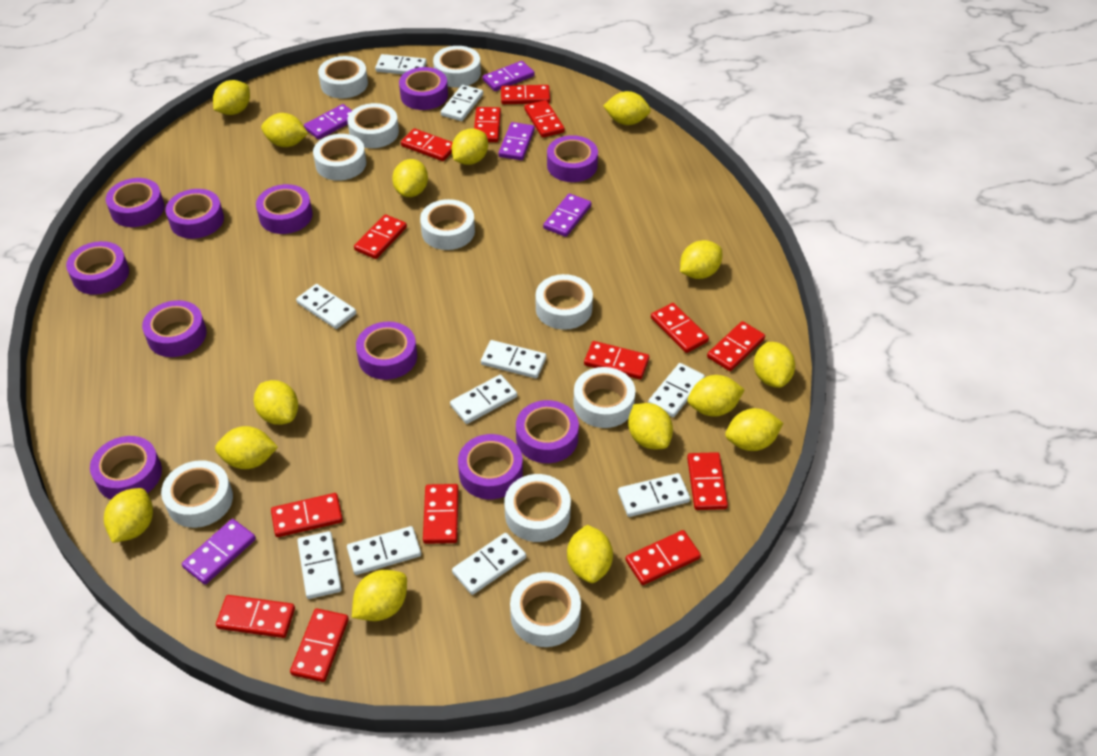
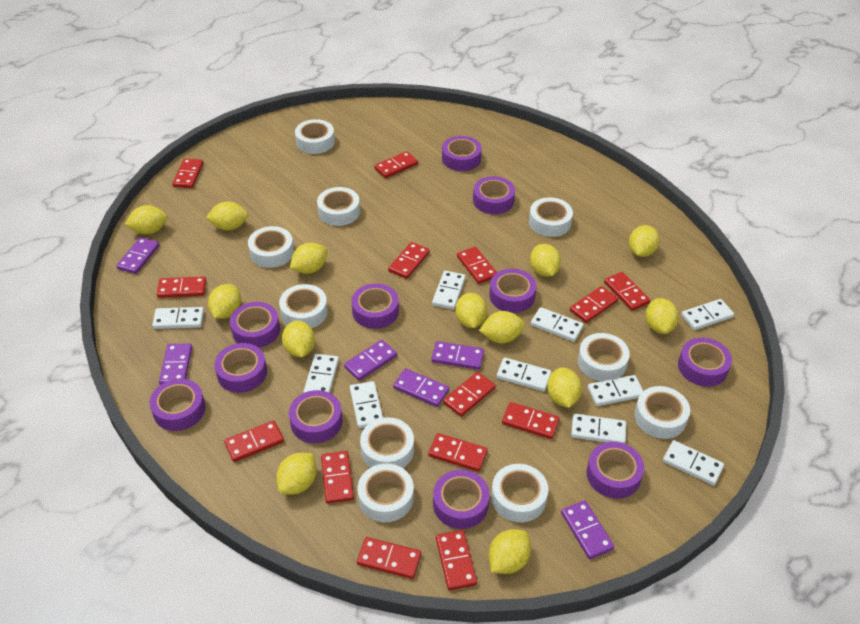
purple domino: 5 -> 6
yellow lemon: 15 -> 13

